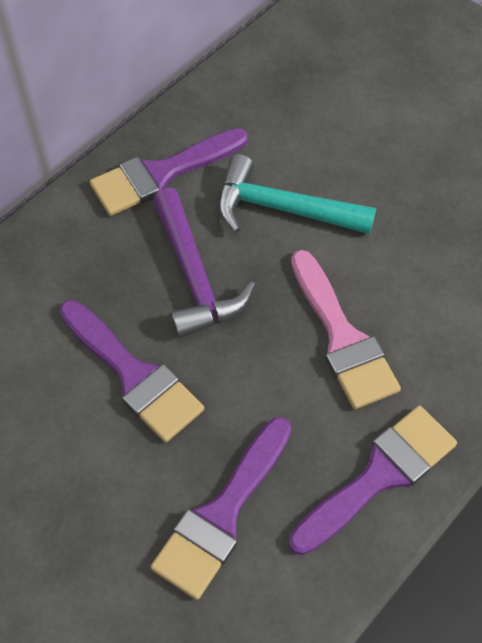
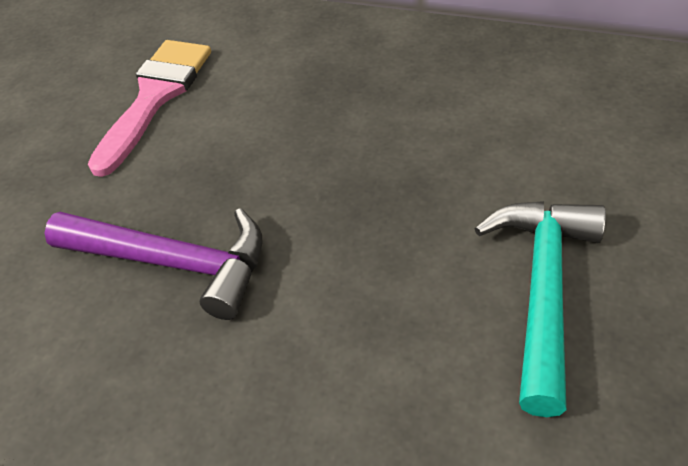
purple brush: 4 -> 0

